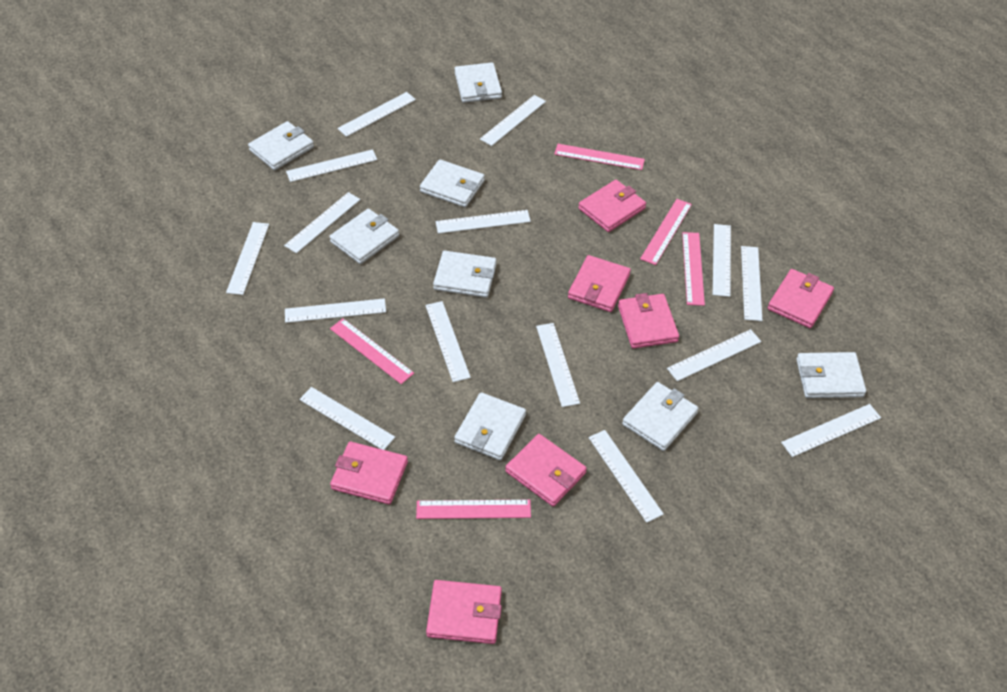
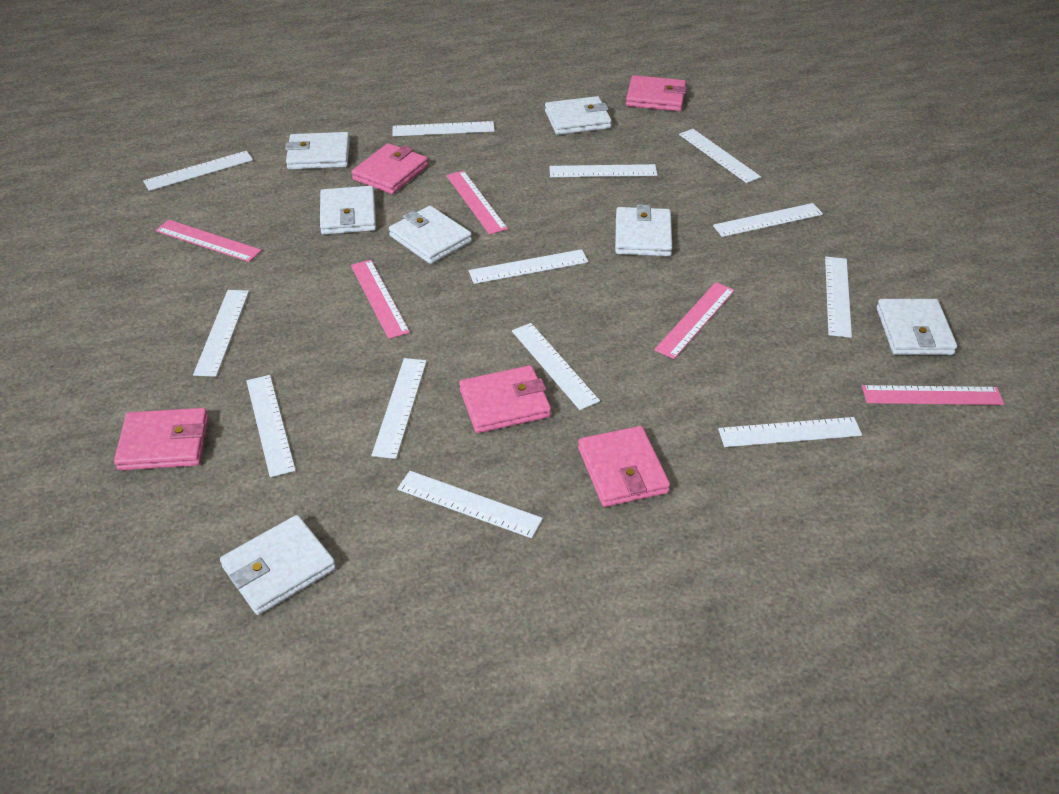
pink wallet: 7 -> 5
white ruler: 15 -> 13
white wallet: 8 -> 7

